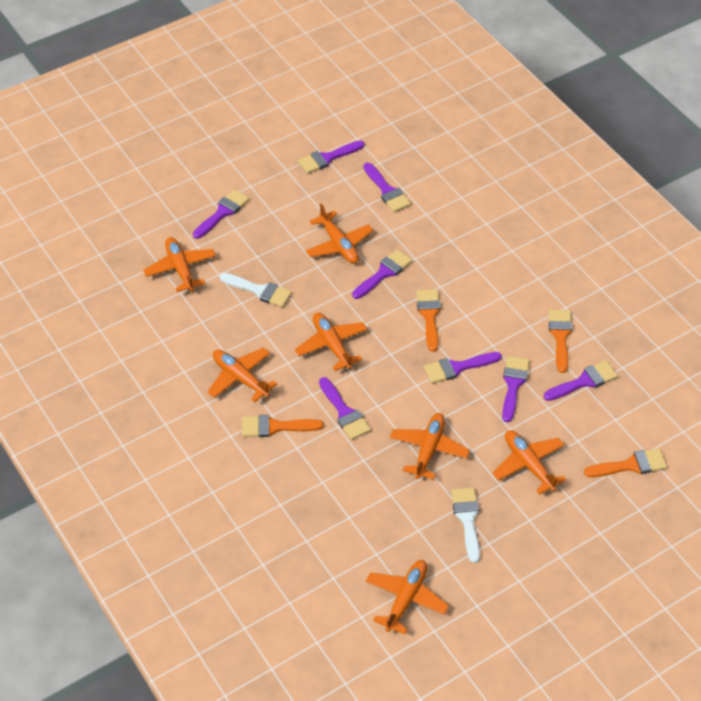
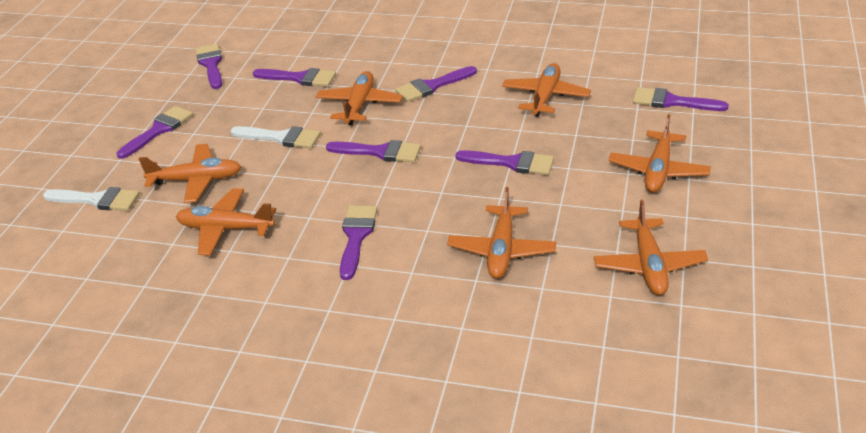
orange brush: 4 -> 0

